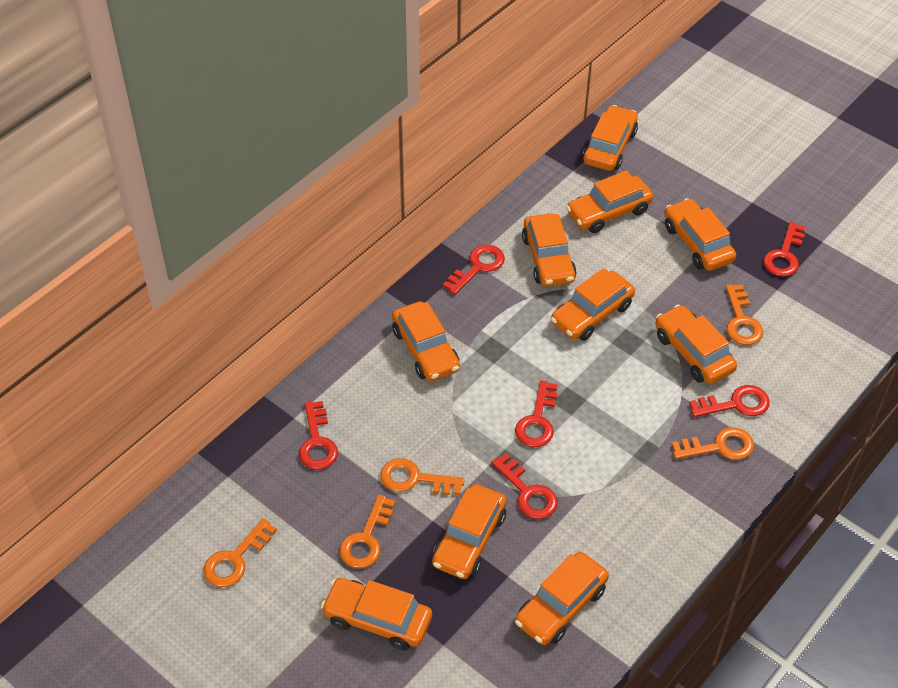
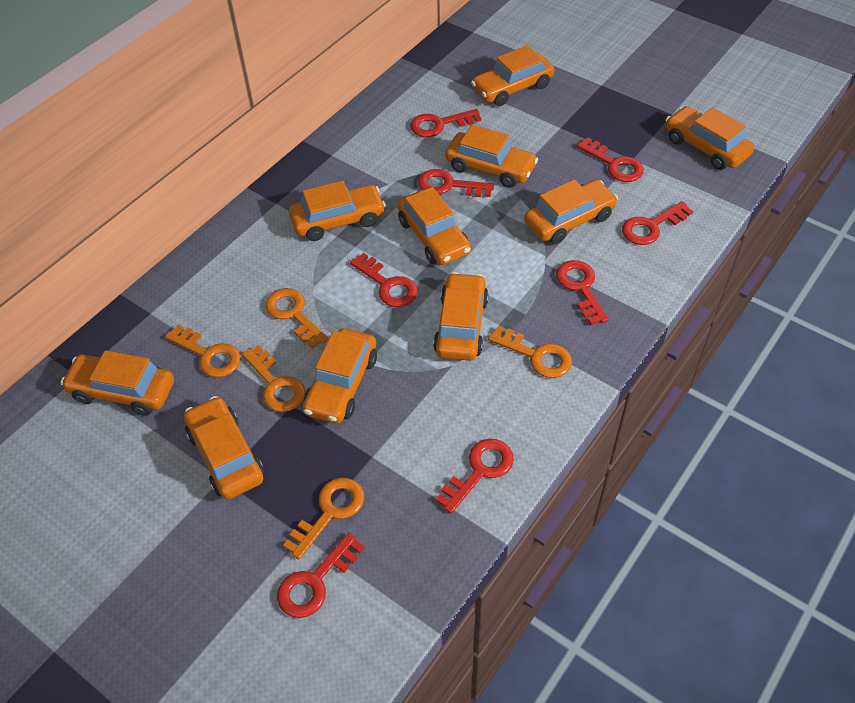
red key: 6 -> 8

